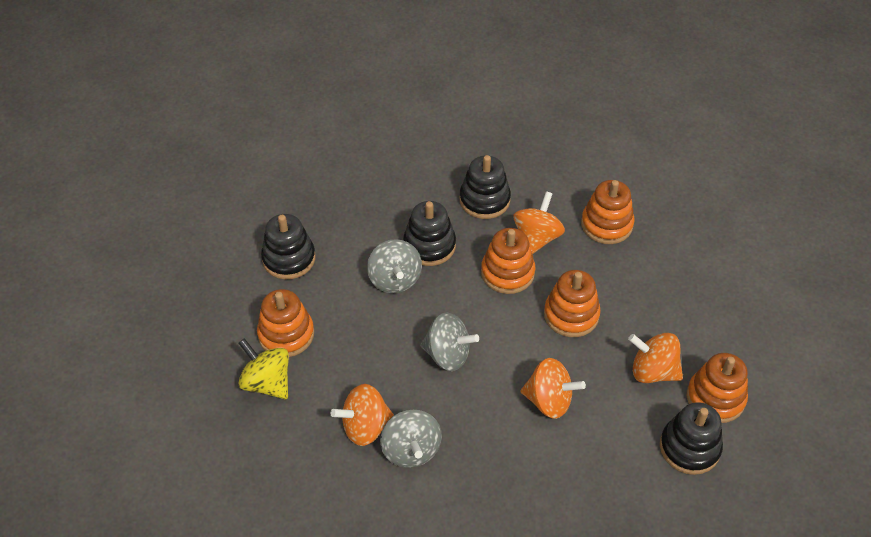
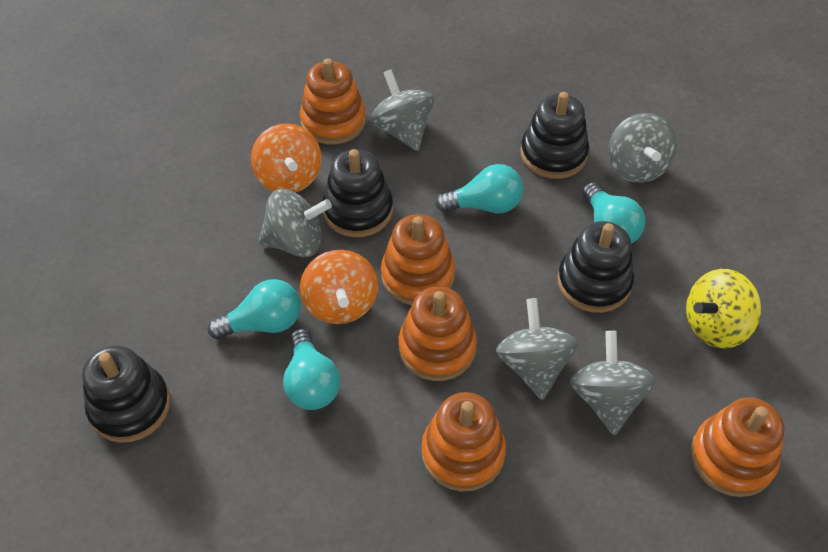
grey spinning top: 3 -> 5
orange spinning top: 4 -> 2
turquoise light bulb: 0 -> 4

